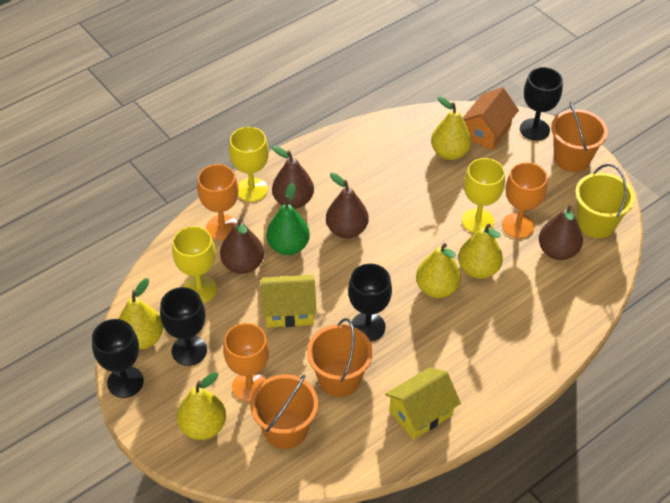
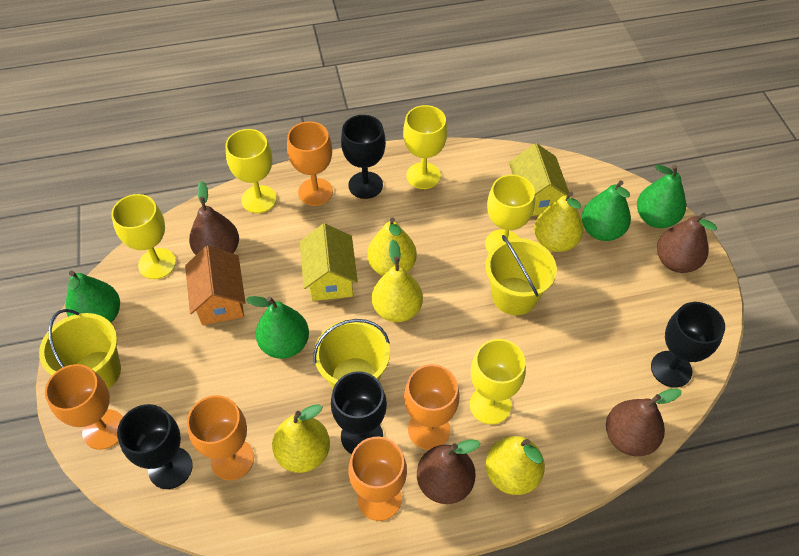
green pear: 1 -> 4
orange bucket: 3 -> 0
orange goblet: 3 -> 5
yellow bucket: 1 -> 3
yellow goblet: 3 -> 5

